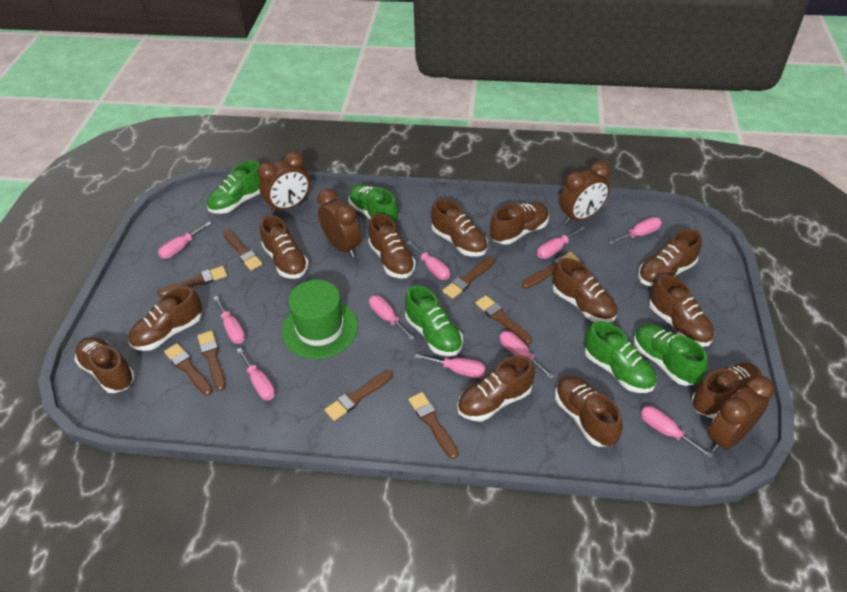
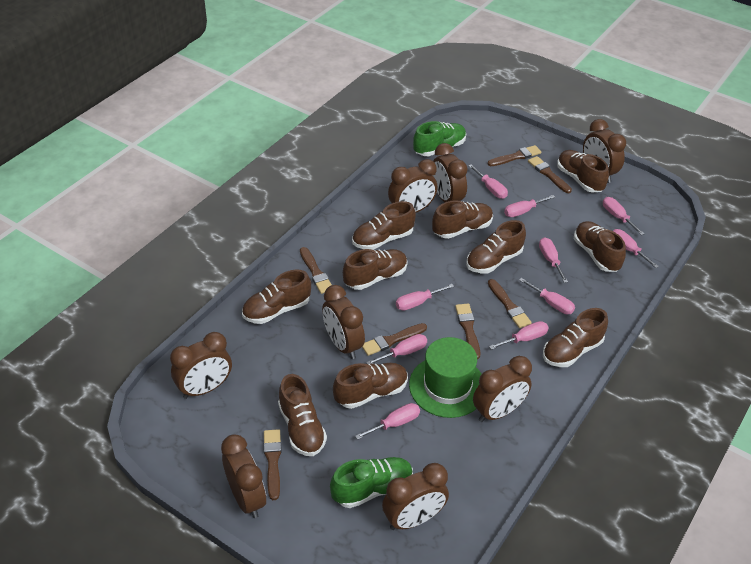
brown brush: 9 -> 7
brown clock: 4 -> 8
brown shoe: 12 -> 10
green shoe: 5 -> 2

